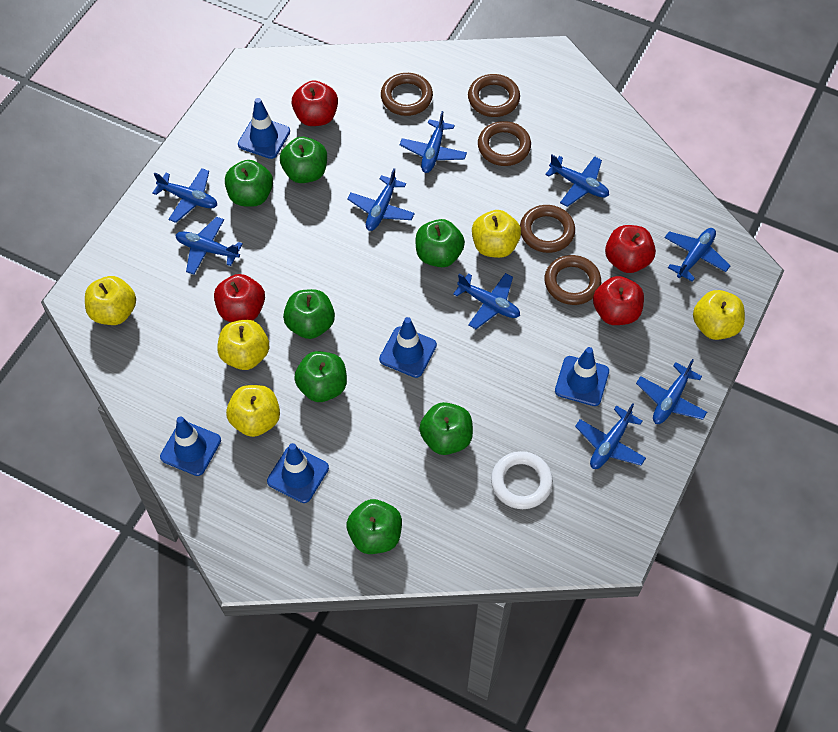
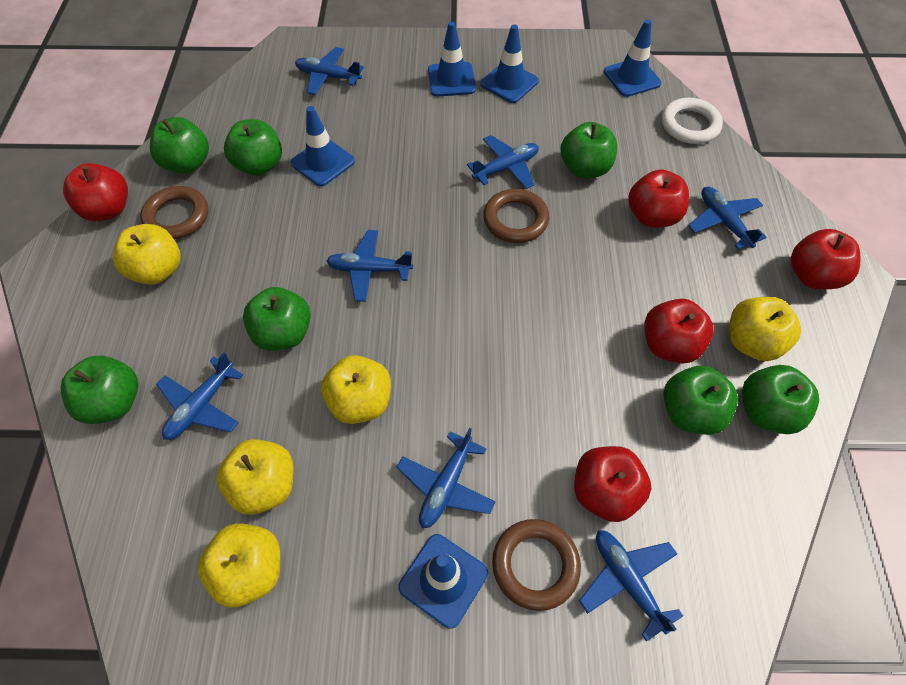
blue plane: 9 -> 7
brown ring: 5 -> 3
red apple: 4 -> 5

